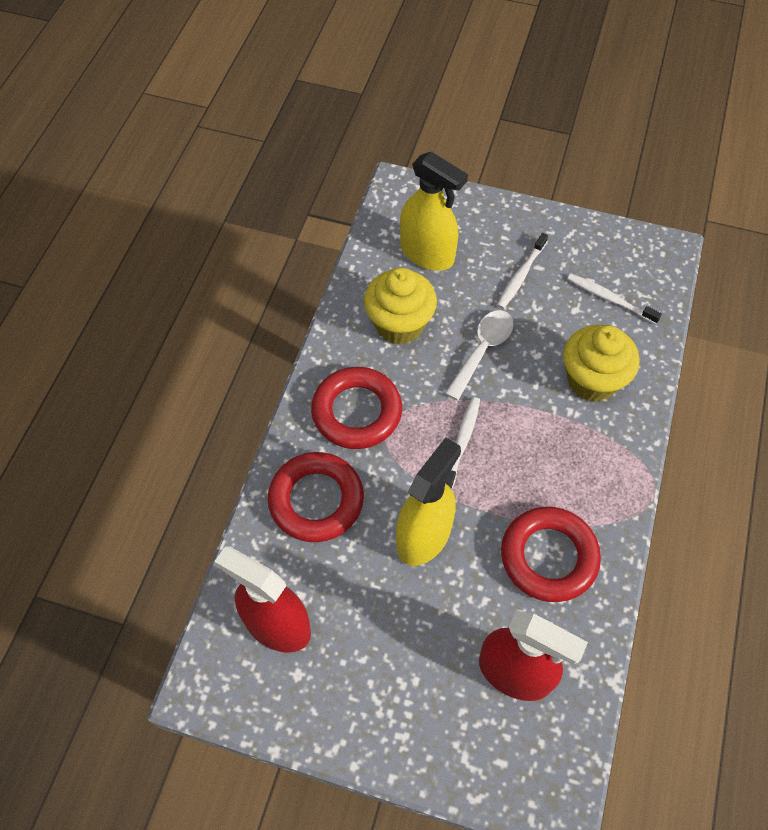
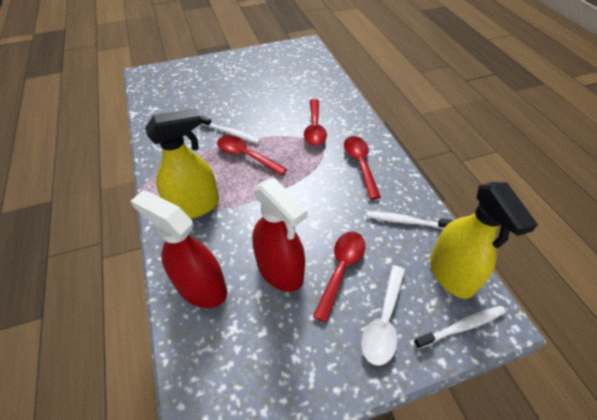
red ring: 3 -> 0
red spoon: 0 -> 4
yellow cupcake: 2 -> 0

